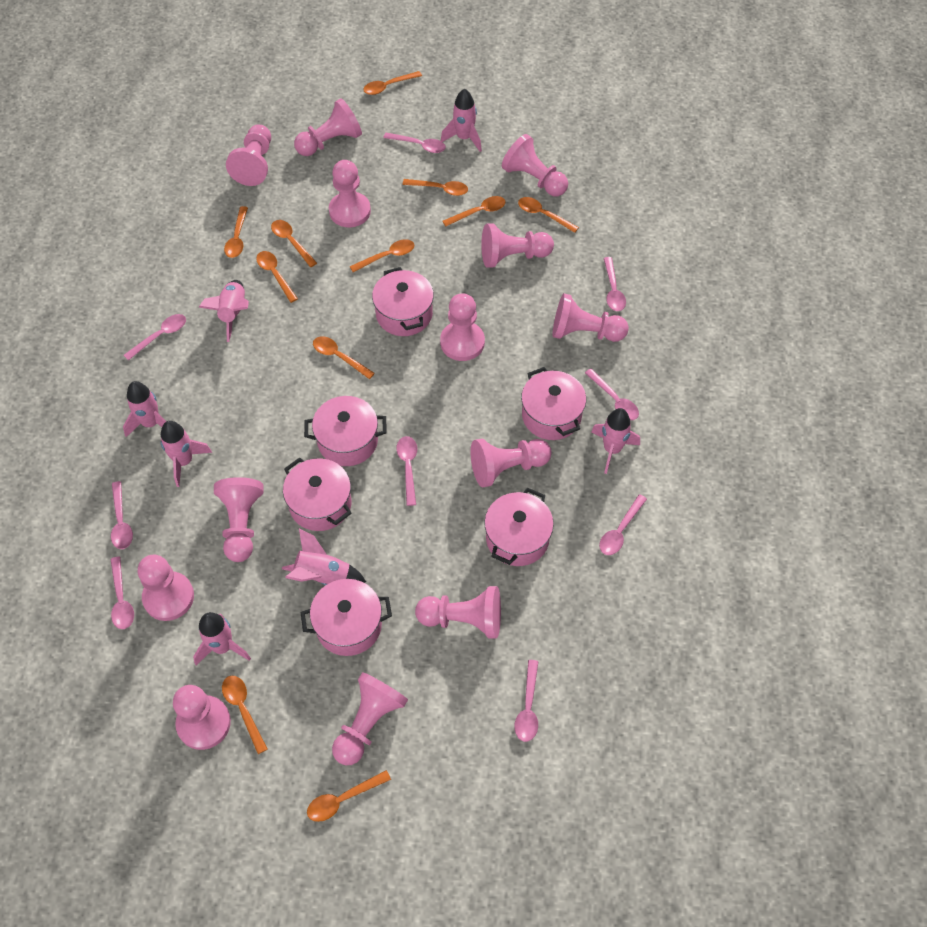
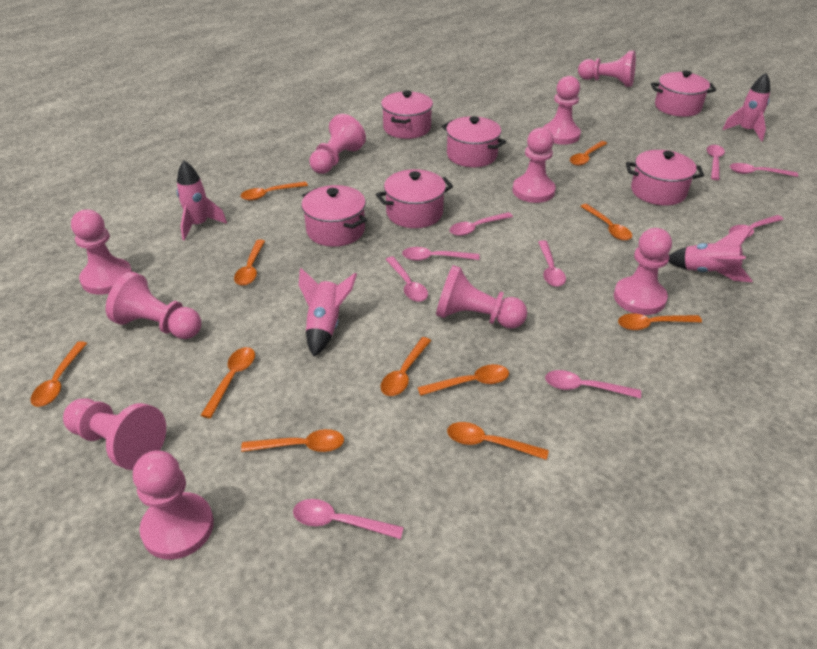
pink pawn: 13 -> 10
pink rocket: 7 -> 4

